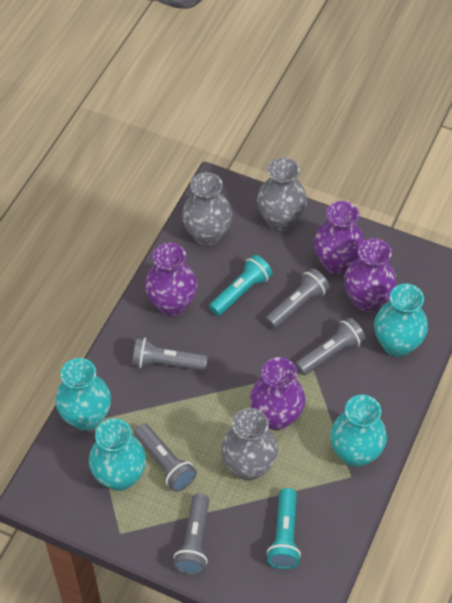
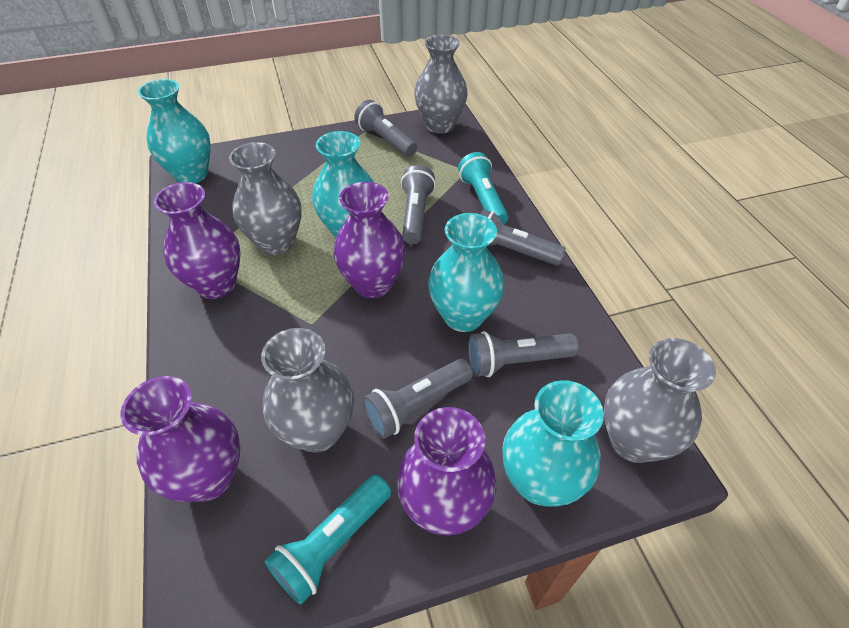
grey vase: 3 -> 4

